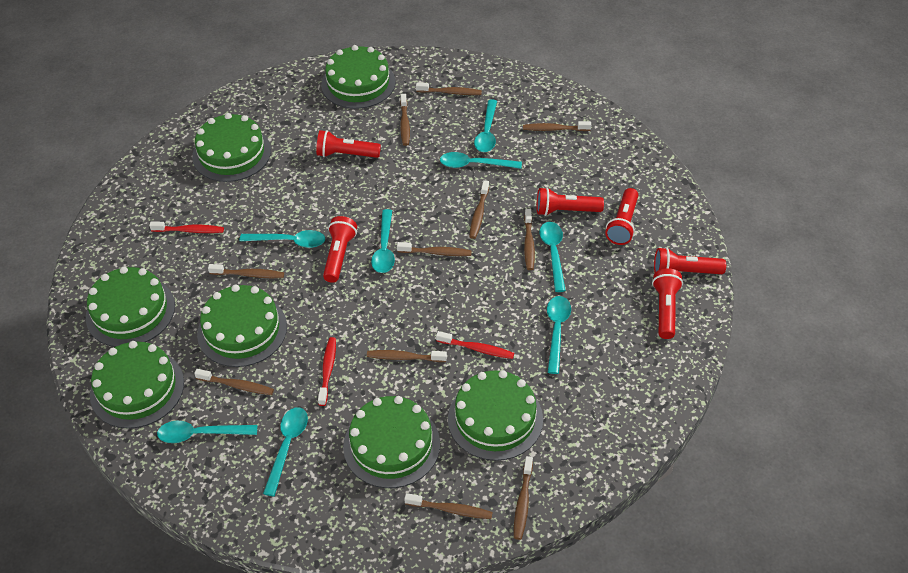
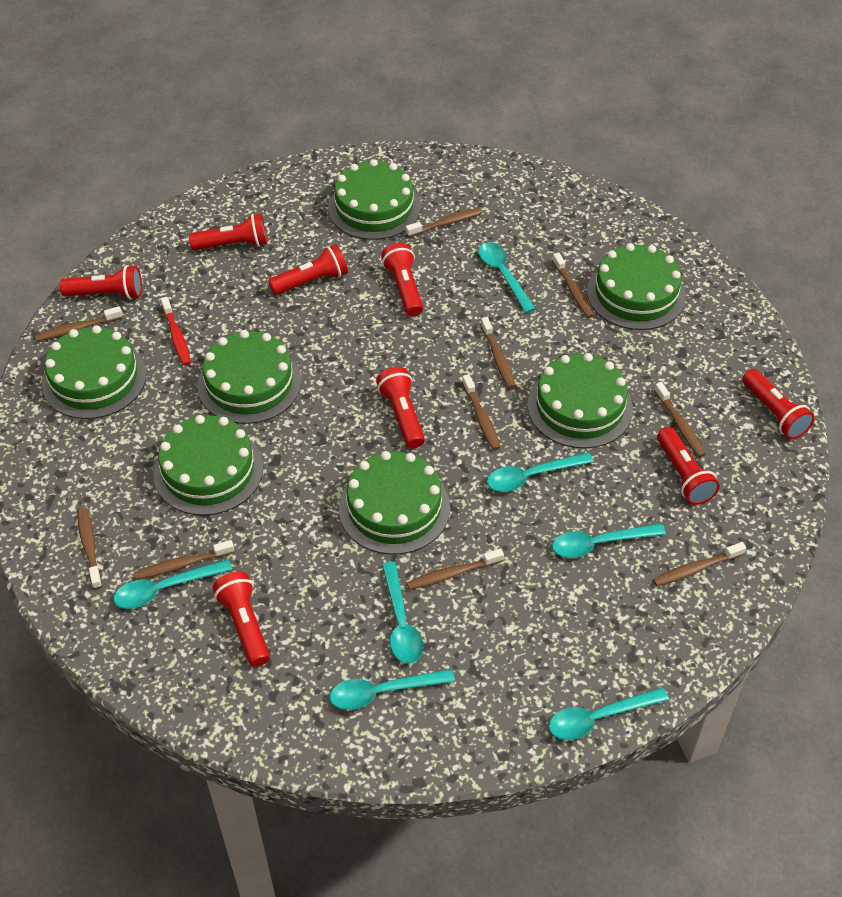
brown toothbrush: 11 -> 10
red flashlight: 6 -> 8
red toothbrush: 3 -> 1
turquoise spoon: 8 -> 7

